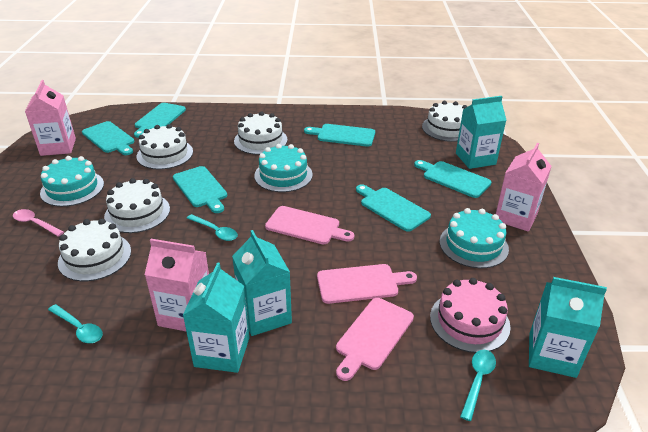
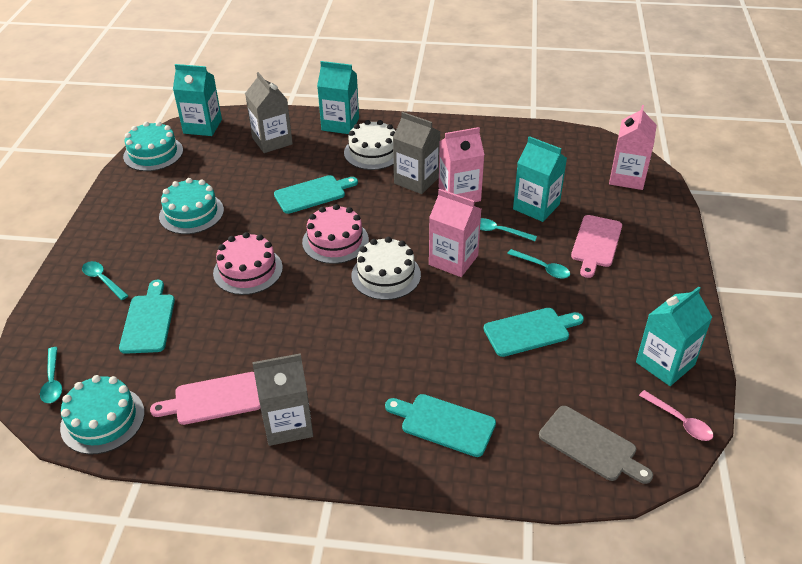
grey carton: 0 -> 3
grey cutting board: 0 -> 1
pink cake: 1 -> 2
pink cutting board: 3 -> 2
turquoise cutting board: 6 -> 4
turquoise spoon: 3 -> 4
white cake: 5 -> 2

